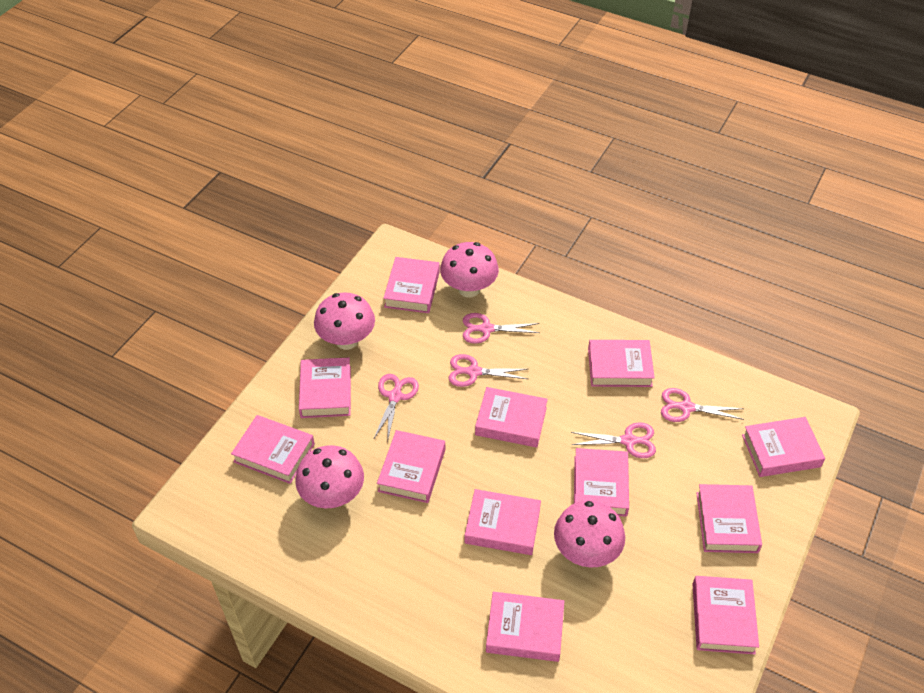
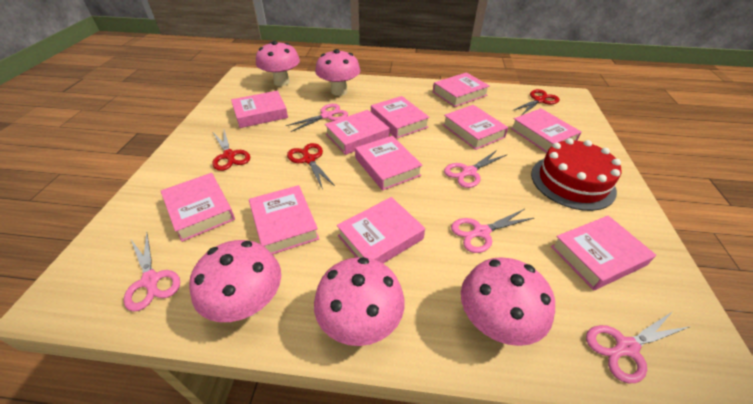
pink book: 12 -> 11
pink mushroom: 4 -> 5
red cake: 0 -> 1
red scissors: 0 -> 3

